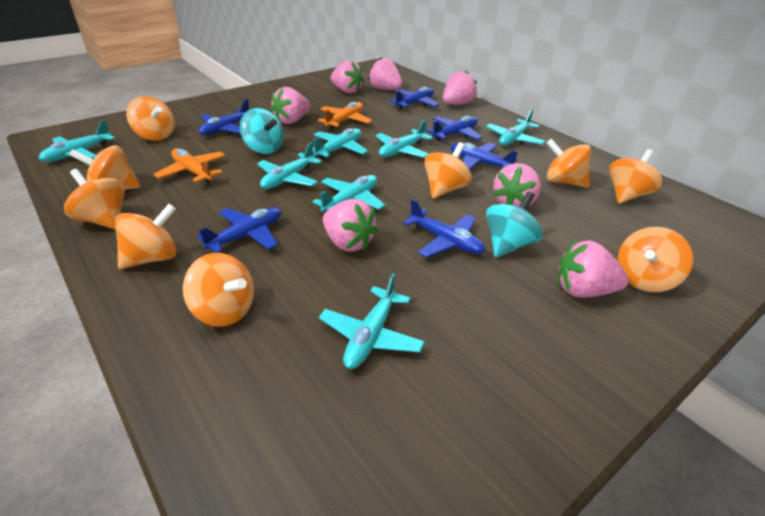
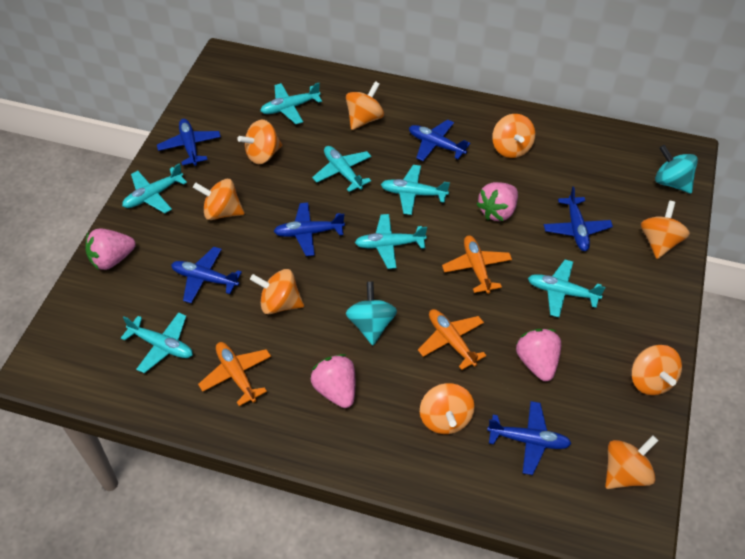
orange plane: 2 -> 3
pink strawberry: 7 -> 4

